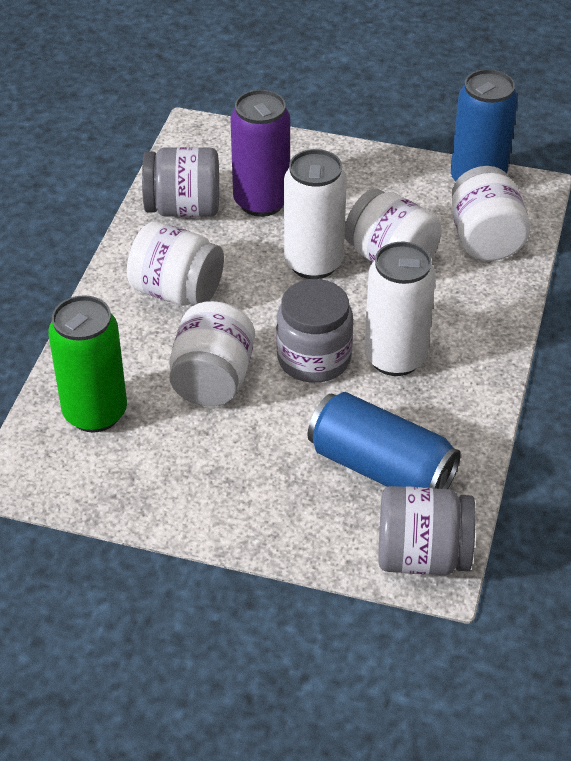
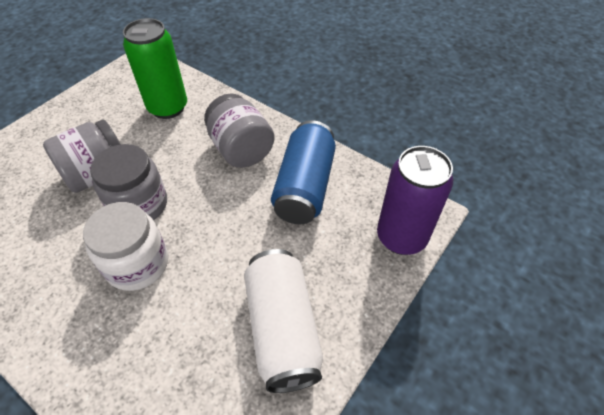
blue can: 2 -> 1
white can: 2 -> 1
white jar: 4 -> 1

